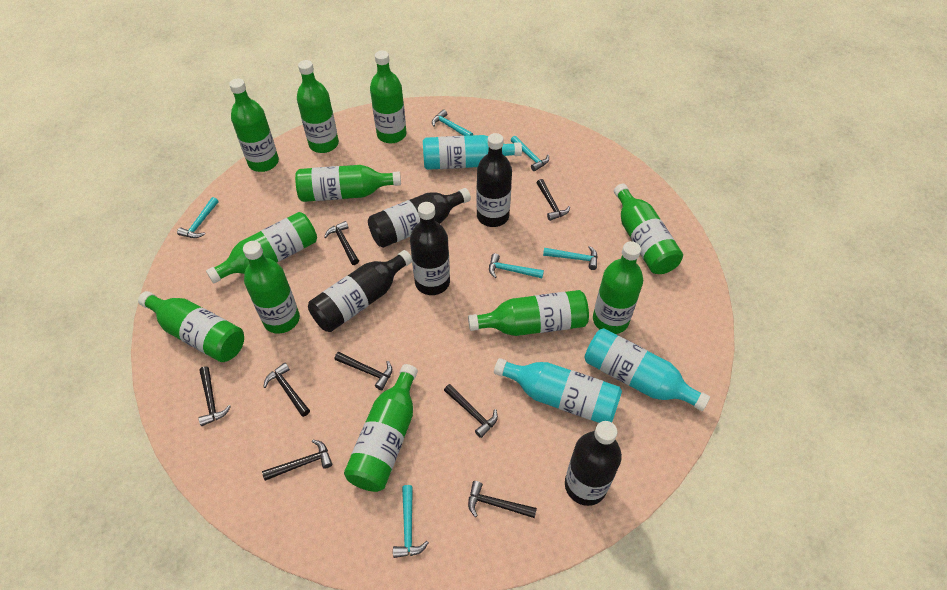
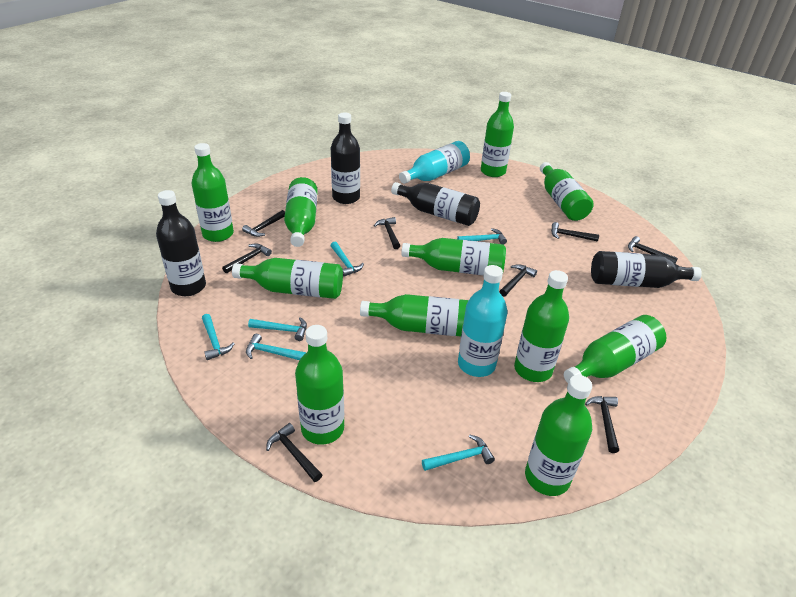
black bottle: 5 -> 4
turquoise bottle: 3 -> 2

